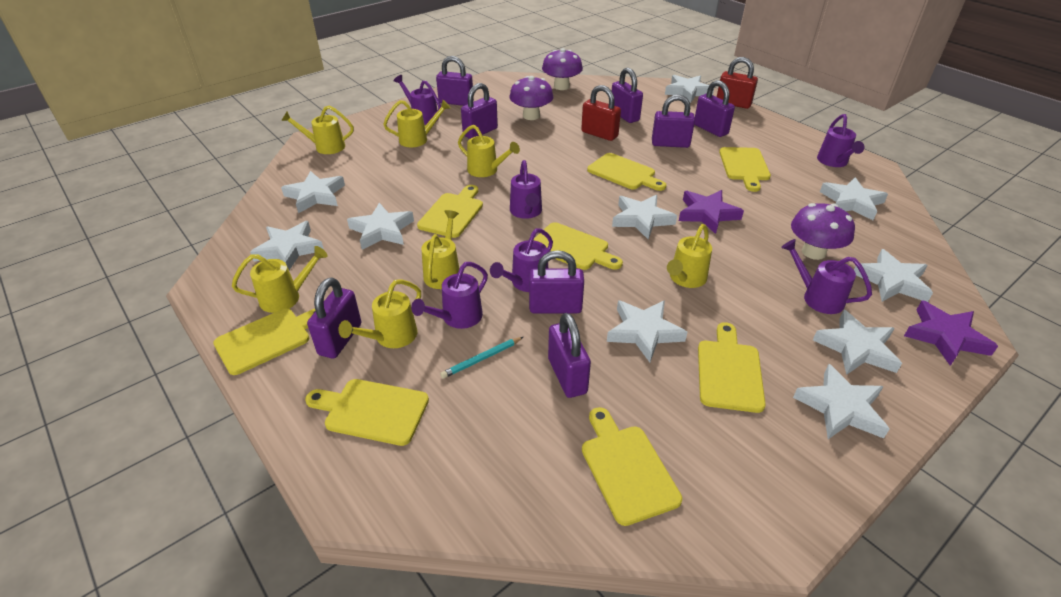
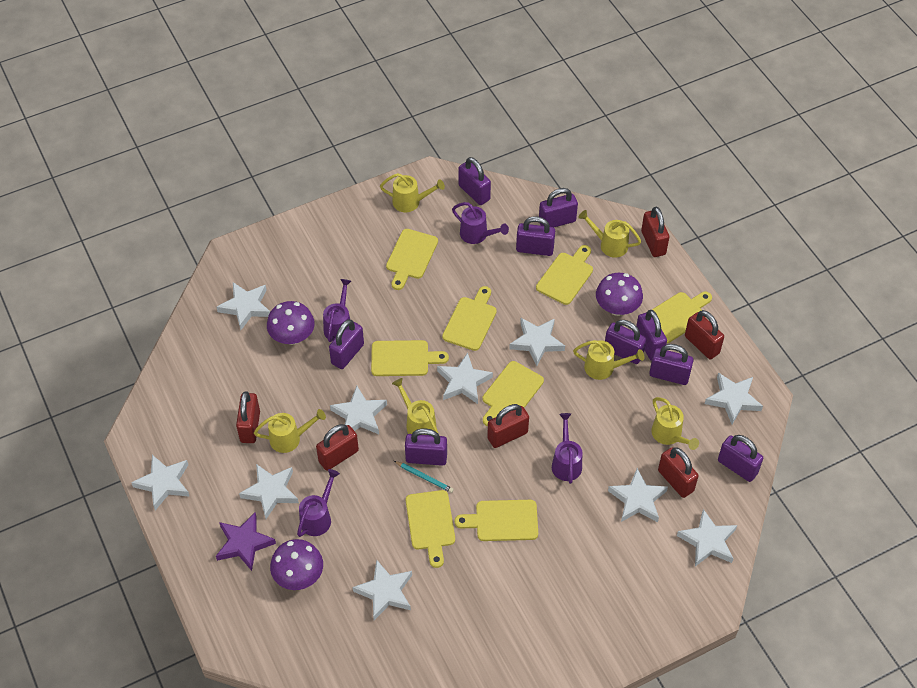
purple padlock: 8 -> 9
purple star: 2 -> 1
purple watering can: 6 -> 4
red padlock: 2 -> 6
yellow watering can: 7 -> 6

